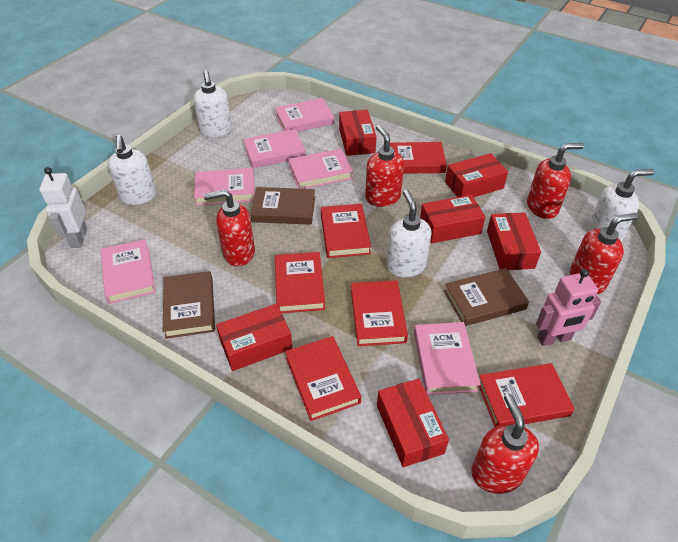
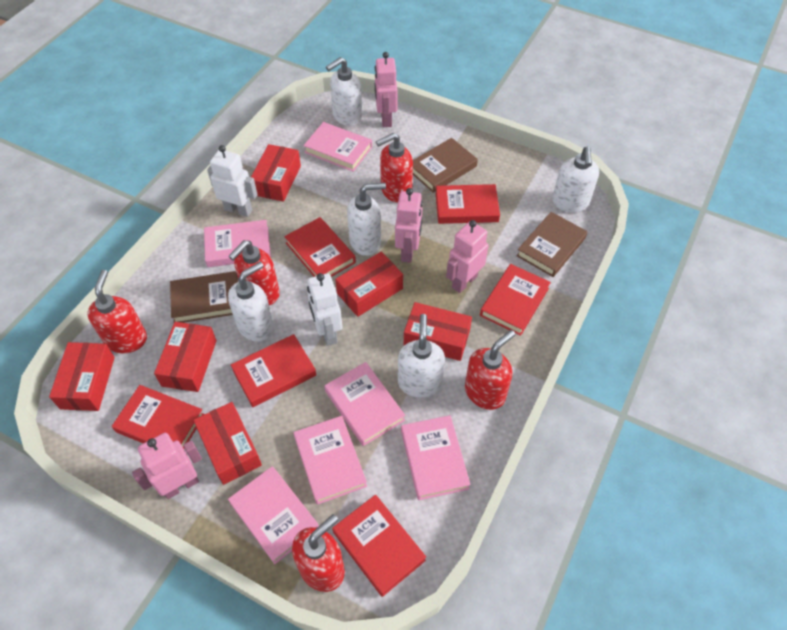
pink robot: 1 -> 4
white robot: 1 -> 2
white soap dispenser: 4 -> 5

